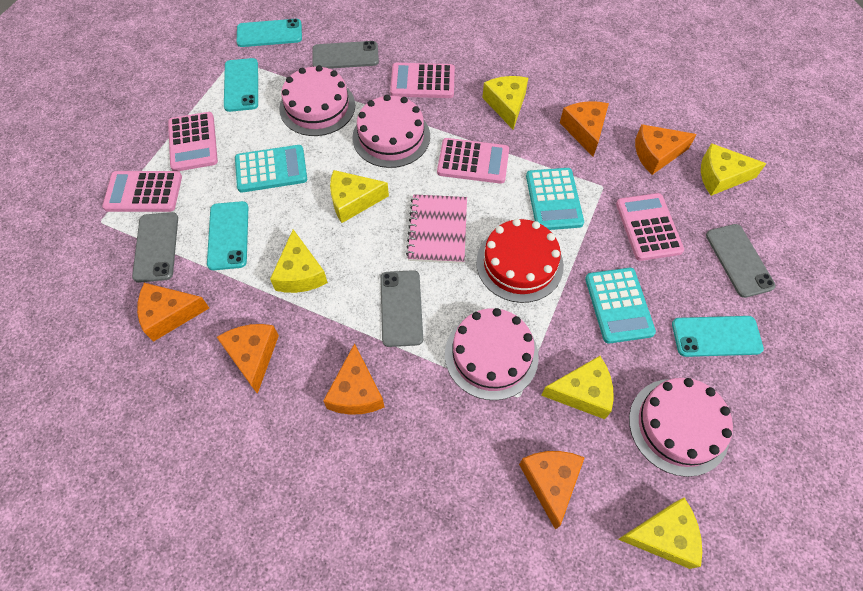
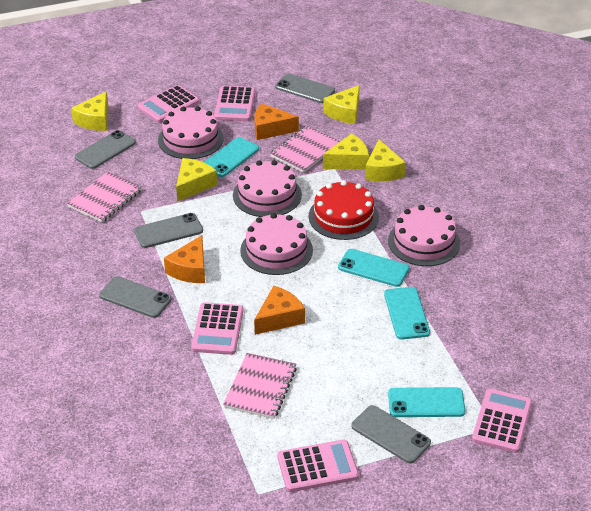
grey phone: 4 -> 5
orange cheese: 6 -> 3
pink notebook: 1 -> 3
turquoise calculator: 3 -> 0
yellow cheese: 6 -> 5

